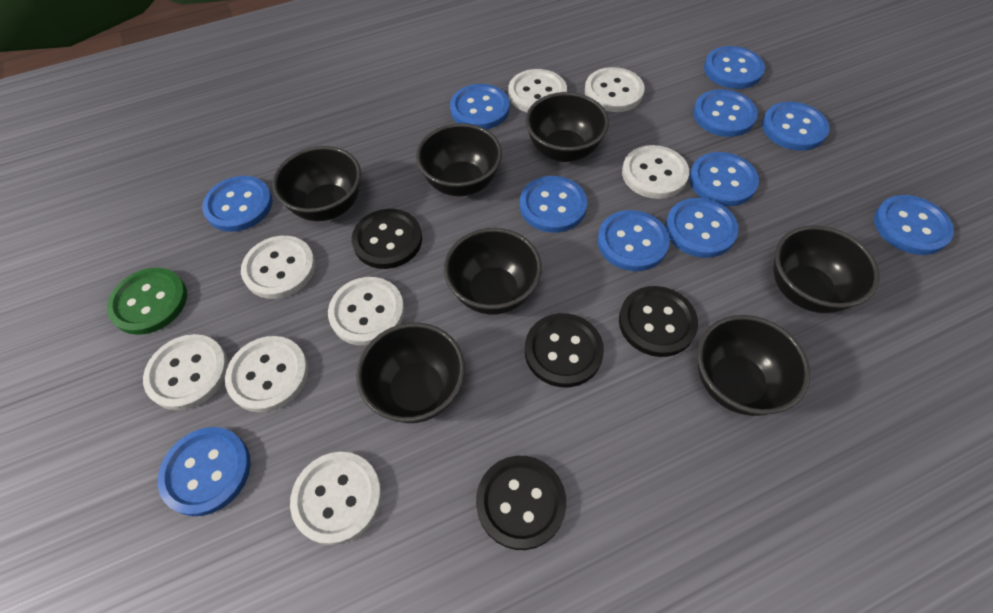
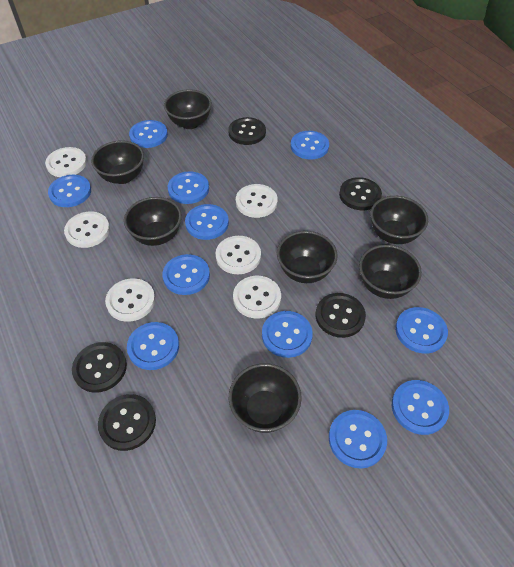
black button: 4 -> 5
green button: 1 -> 0
white button: 8 -> 6

